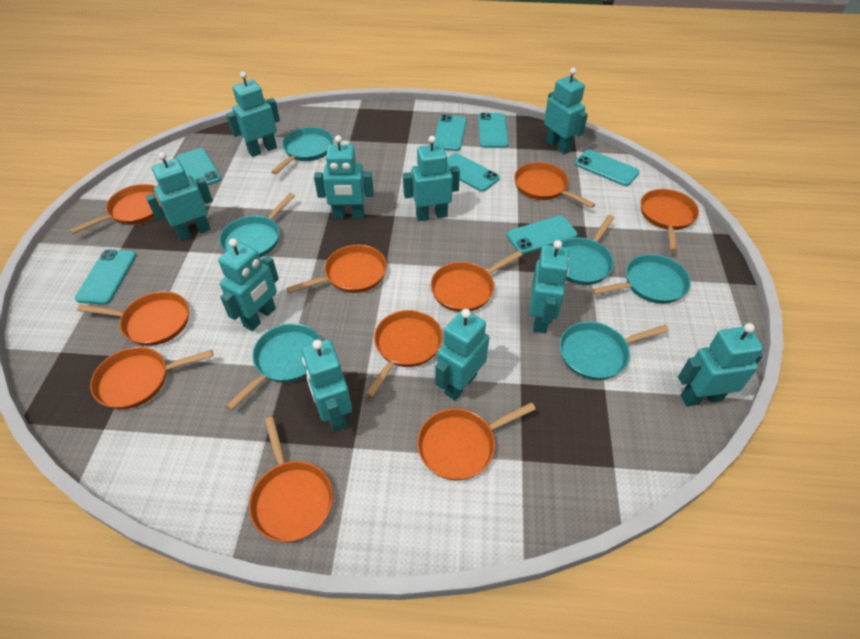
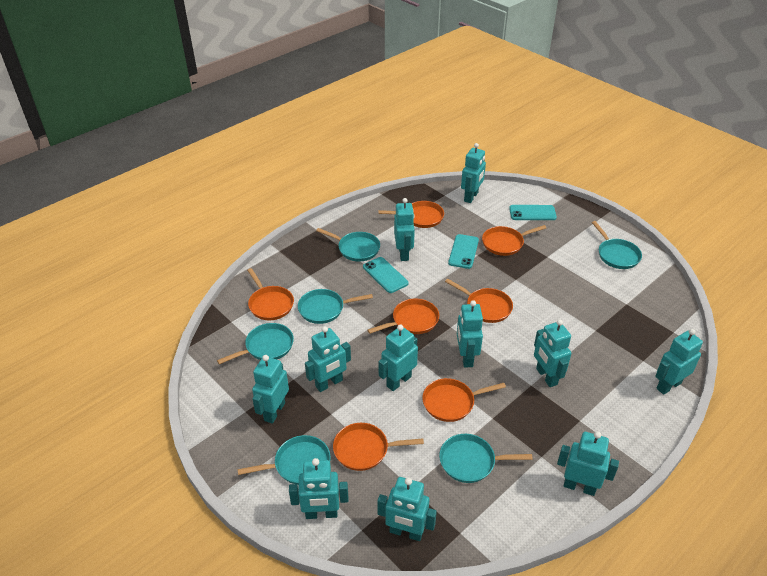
orange pan: 10 -> 7
turquoise phone: 7 -> 3
turquoise robot: 10 -> 11

